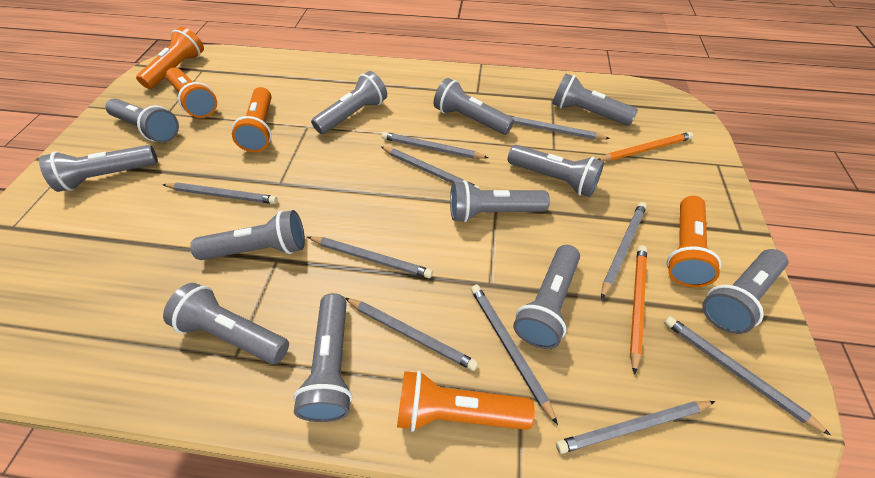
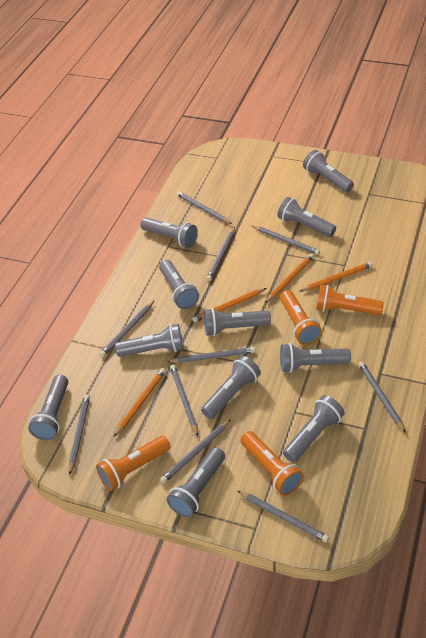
grey flashlight: 12 -> 11
orange flashlight: 5 -> 4
orange pencil: 2 -> 4

